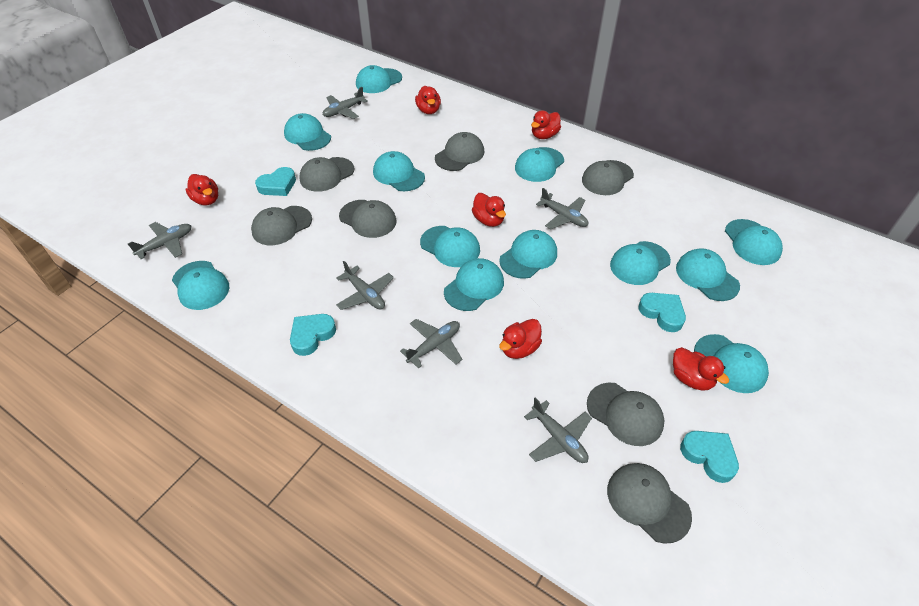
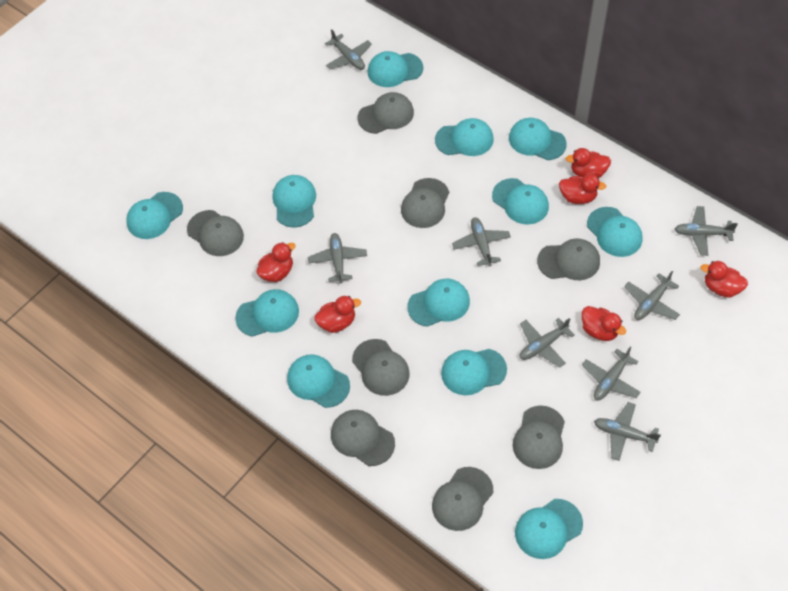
grey cap: 7 -> 8
grey plane: 6 -> 8
turquoise heart: 4 -> 0

